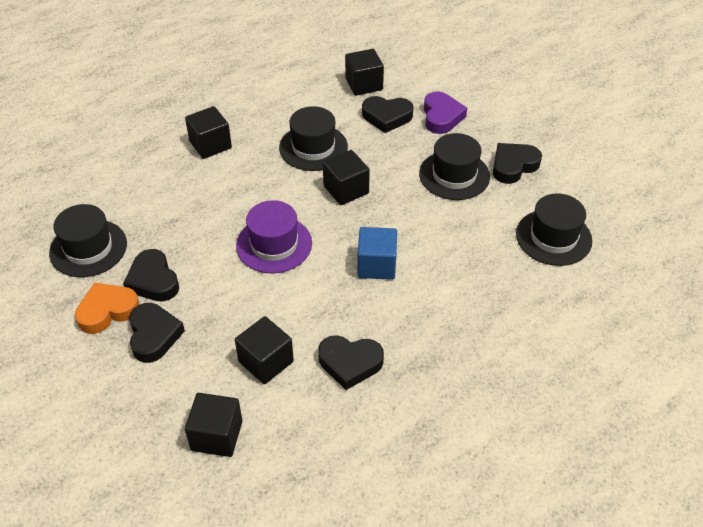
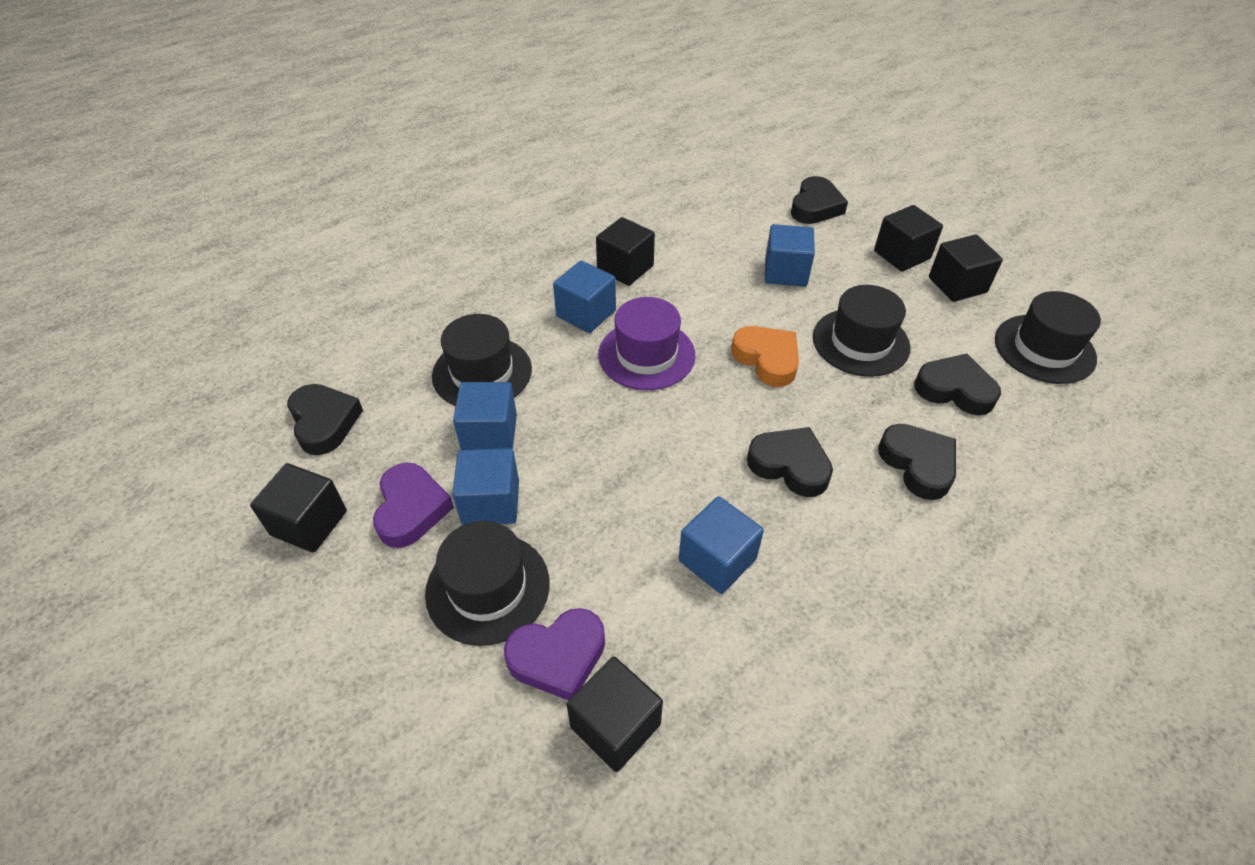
blue cube: 1 -> 5
purple heart: 1 -> 2

